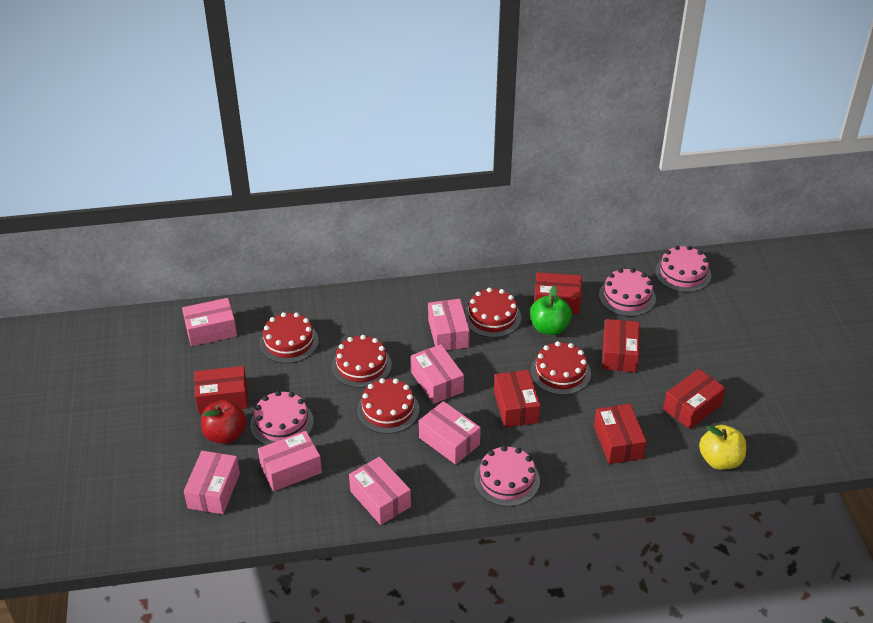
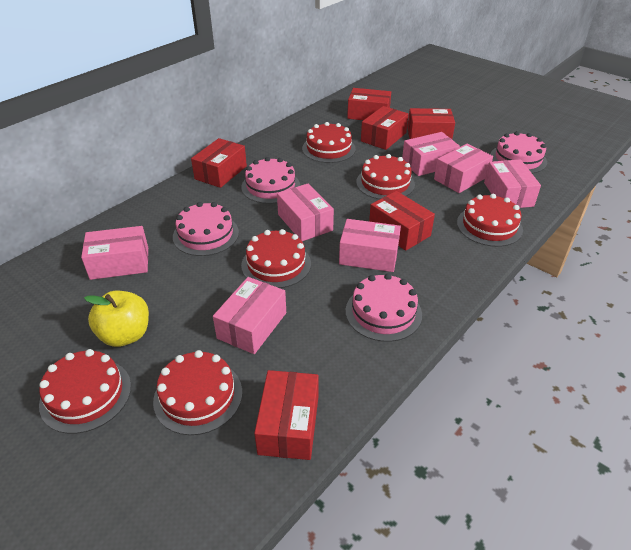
green apple: 1 -> 0
red apple: 1 -> 0
red cake: 5 -> 6

